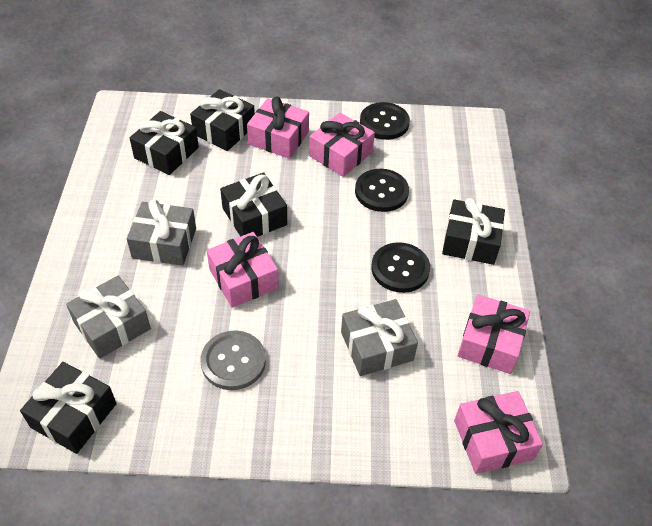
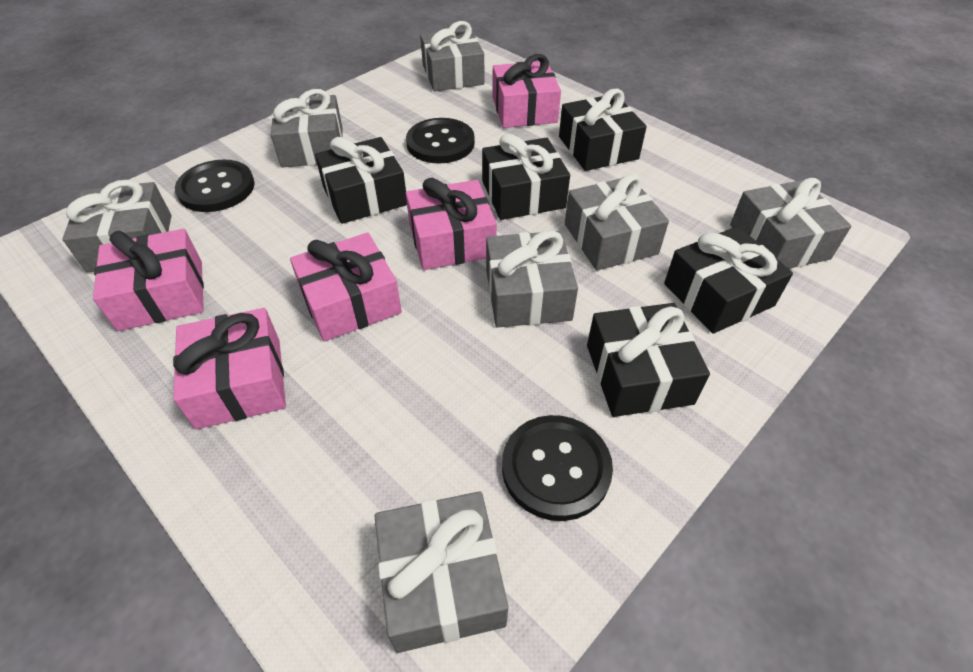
grey button: 1 -> 0
grey gift: 3 -> 7

